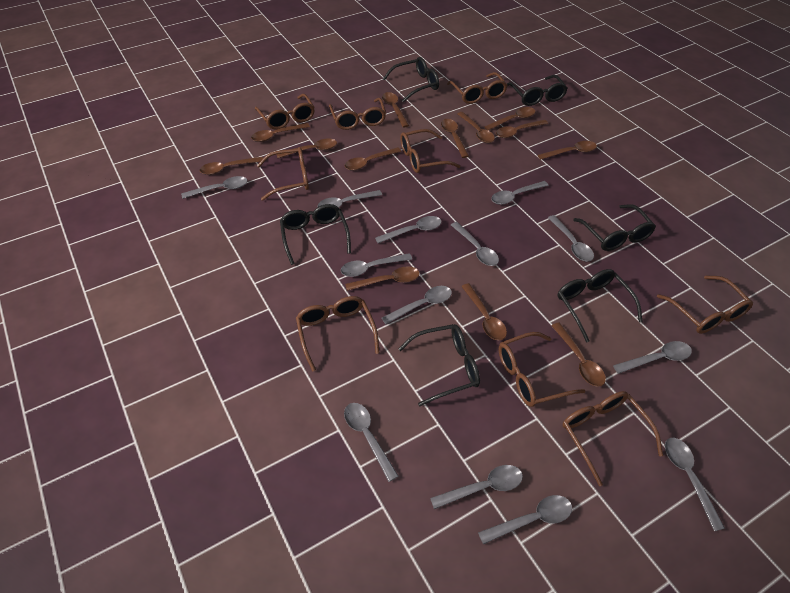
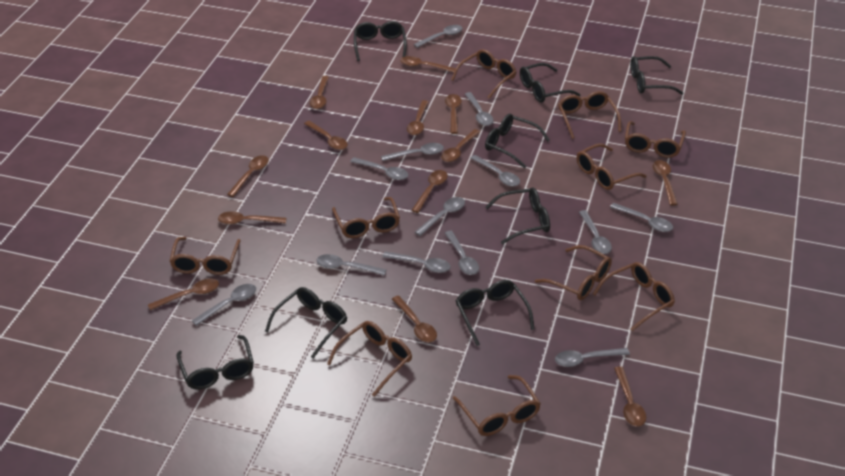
black glasses: 6 -> 8
brown glasses: 9 -> 10

